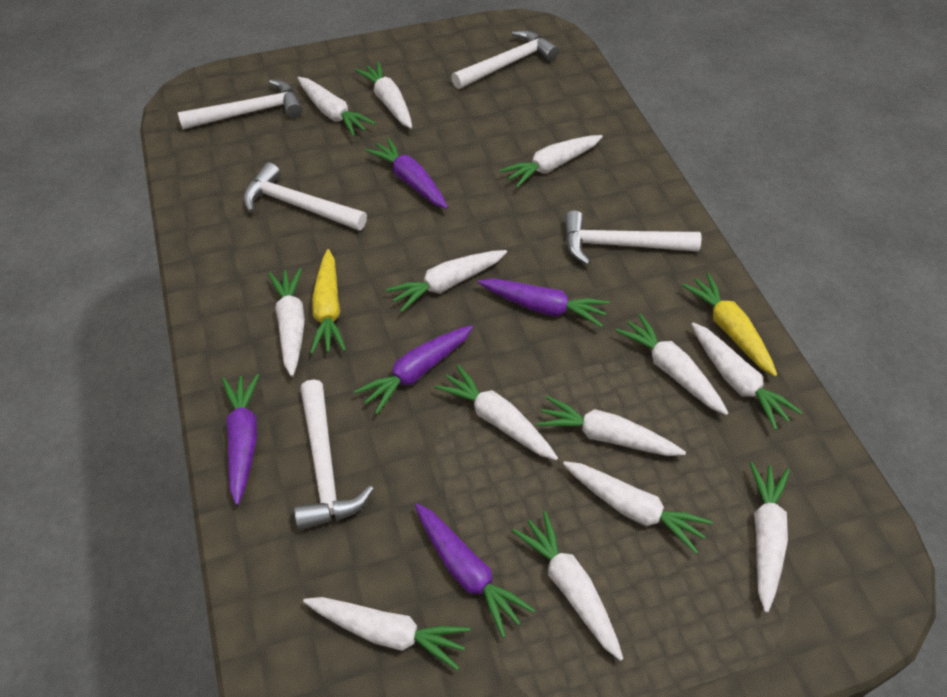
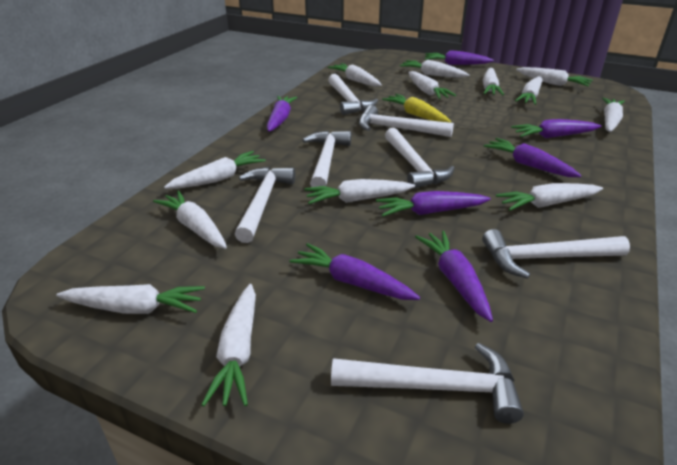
purple carrot: 5 -> 7
white hammer: 5 -> 7
yellow carrot: 2 -> 1

